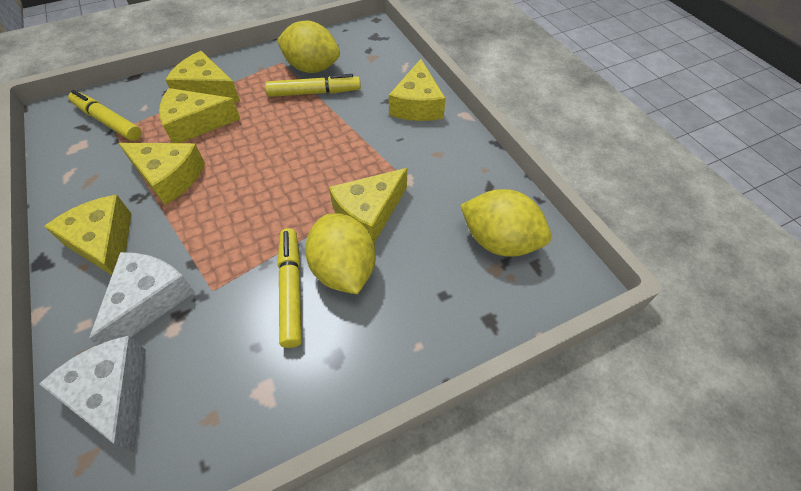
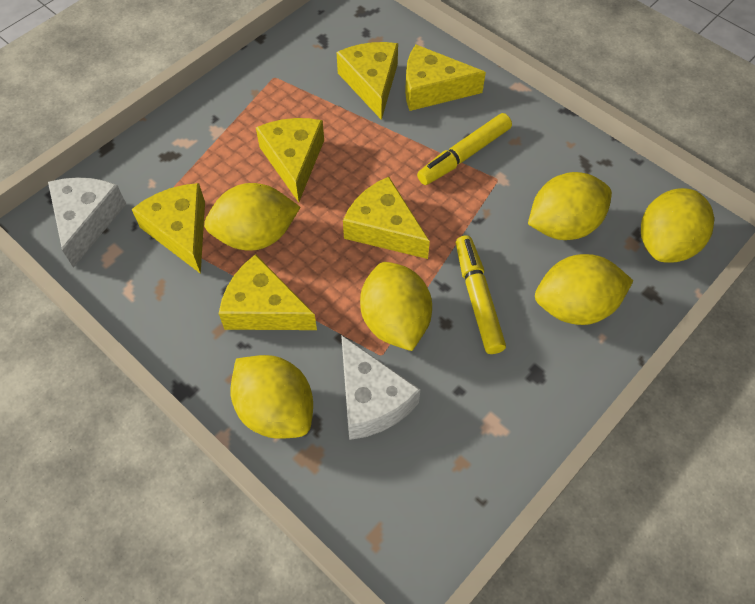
yellow lemon: 3 -> 6
yellow marker: 3 -> 2

